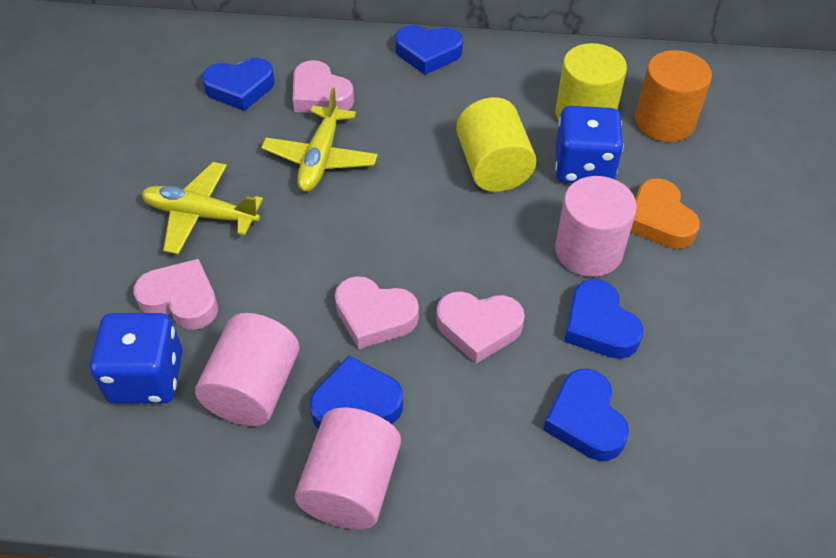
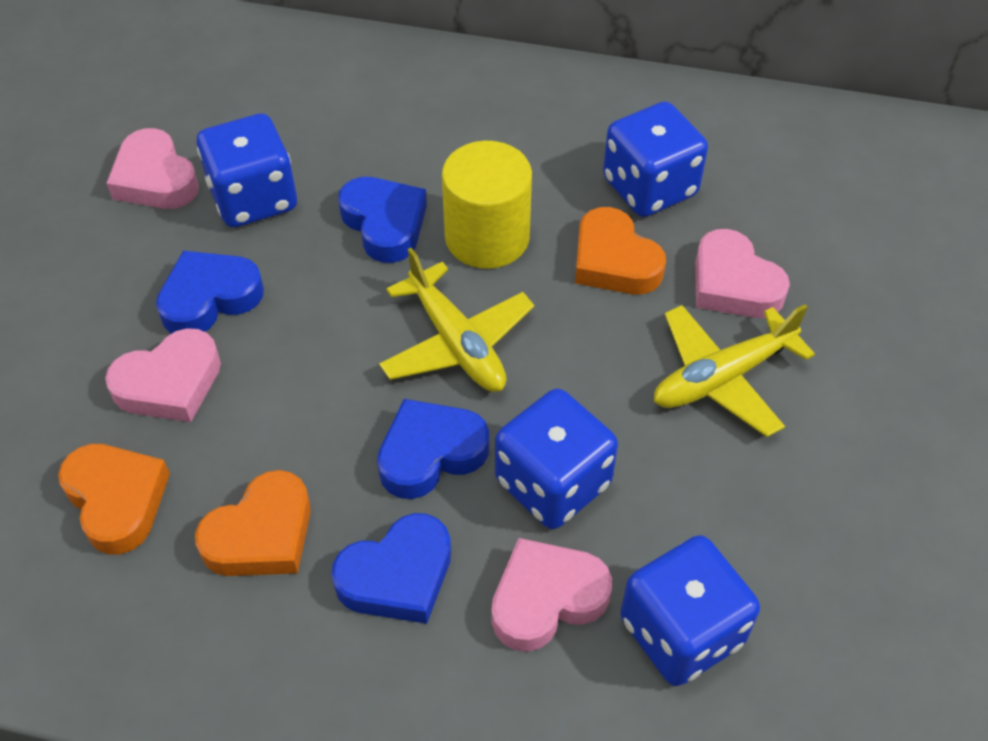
blue dice: 2 -> 4
blue heart: 5 -> 4
orange cylinder: 1 -> 0
orange heart: 1 -> 3
pink cylinder: 3 -> 0
yellow cylinder: 2 -> 1

